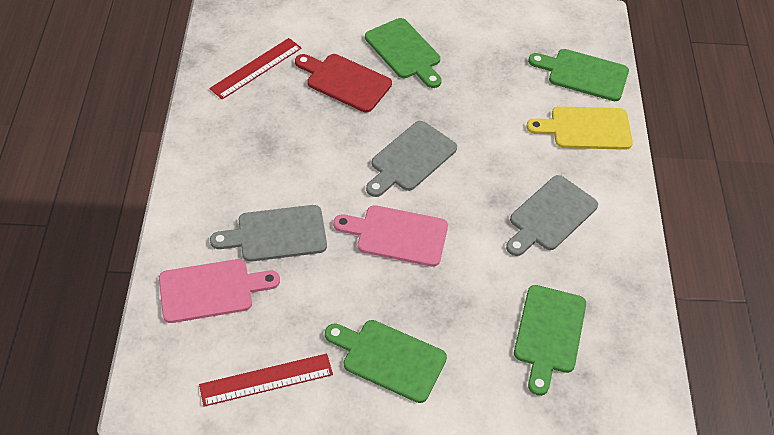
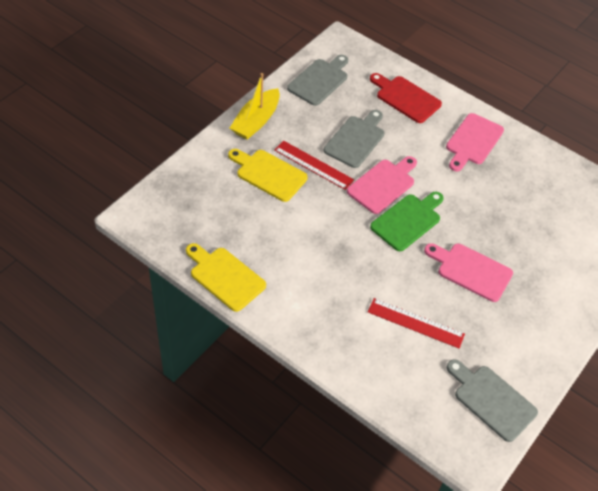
green cutting board: 4 -> 1
pink cutting board: 2 -> 3
yellow boat: 0 -> 1
yellow cutting board: 1 -> 2

